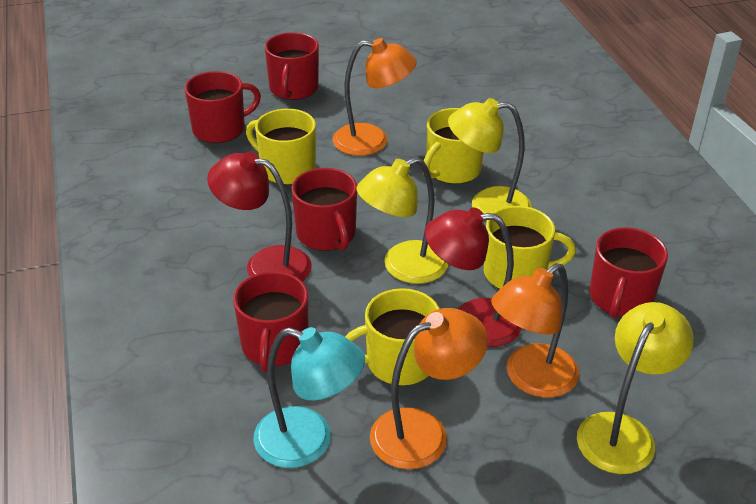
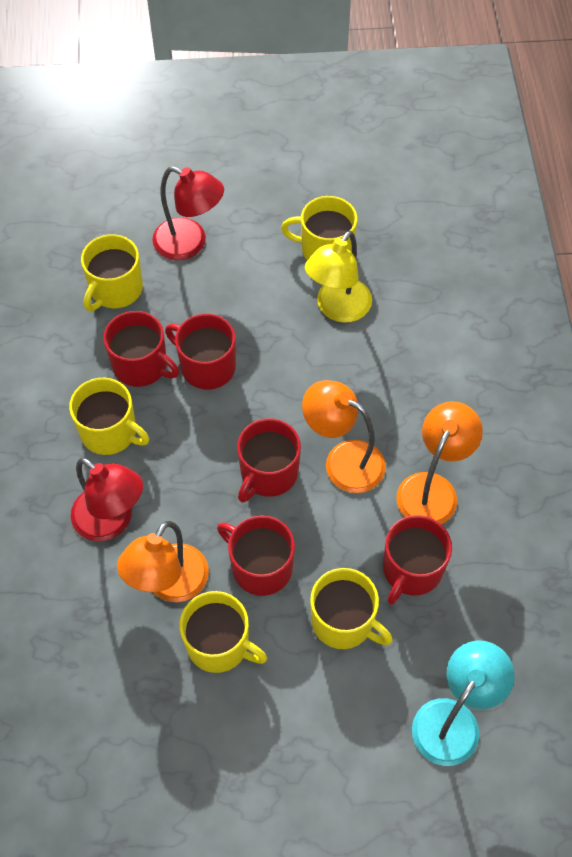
yellow lamp: 3 -> 1
yellow mug: 4 -> 5

